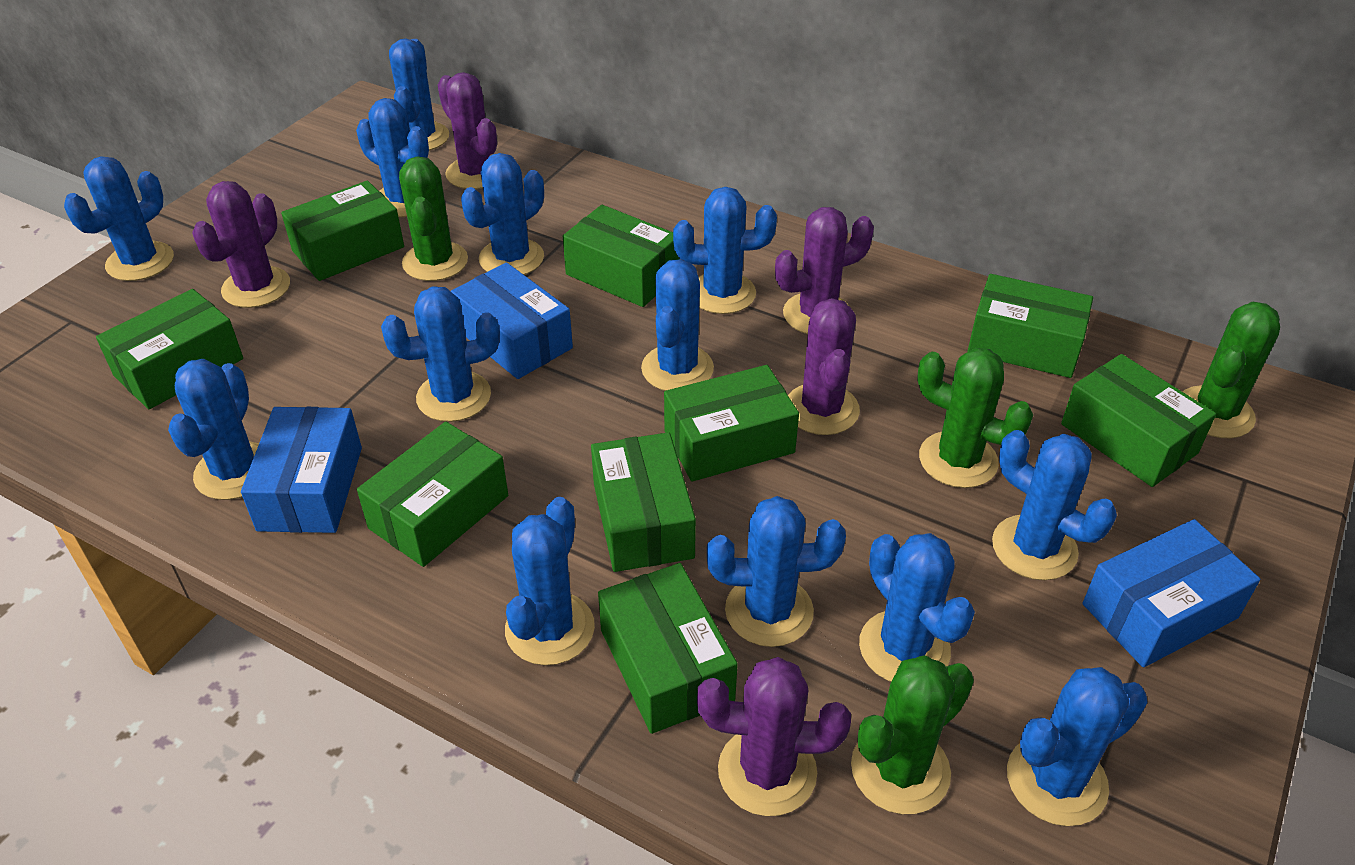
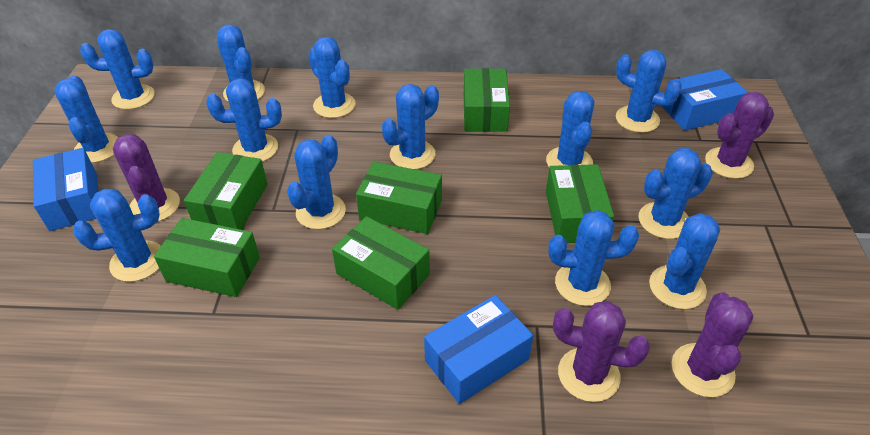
green box: 9 -> 6
green cactus: 4 -> 0
purple cactus: 5 -> 4

